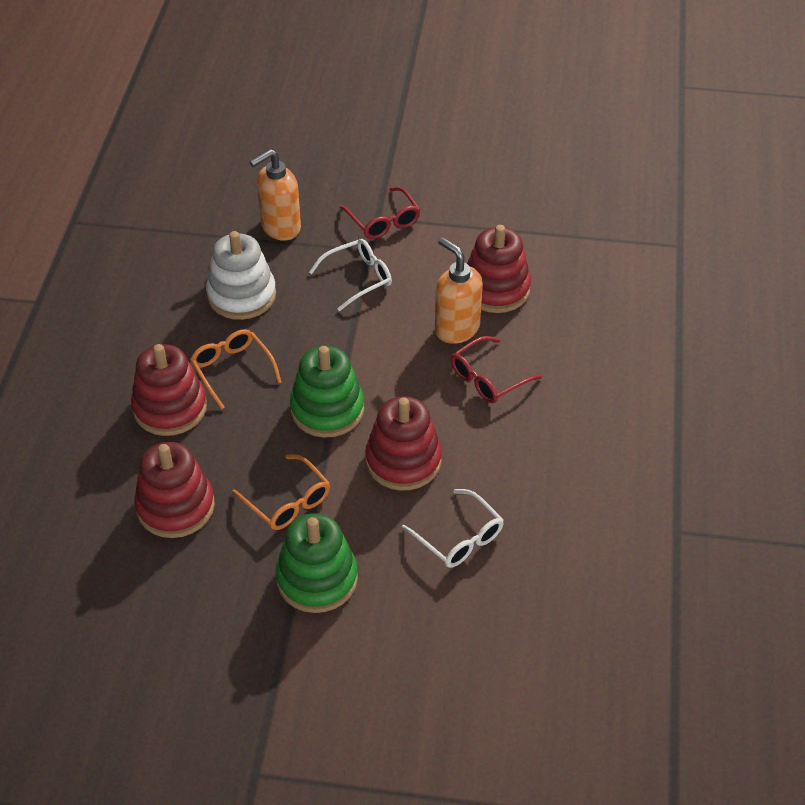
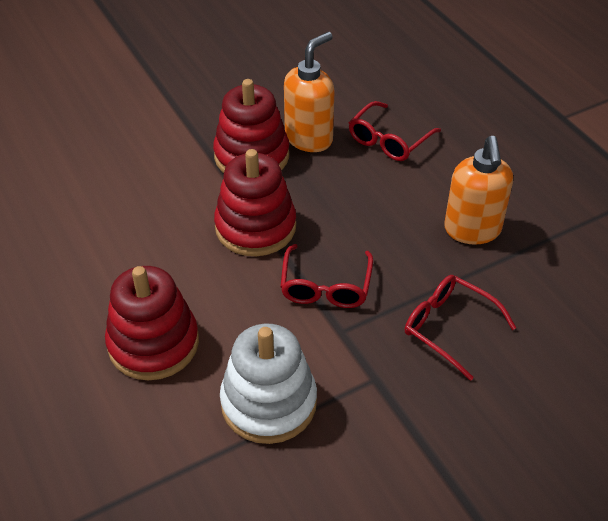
green stacking toy: 2 -> 0
orange glasses: 2 -> 0
red glasses: 2 -> 3
red stacking toy: 4 -> 3
white glasses: 2 -> 0

